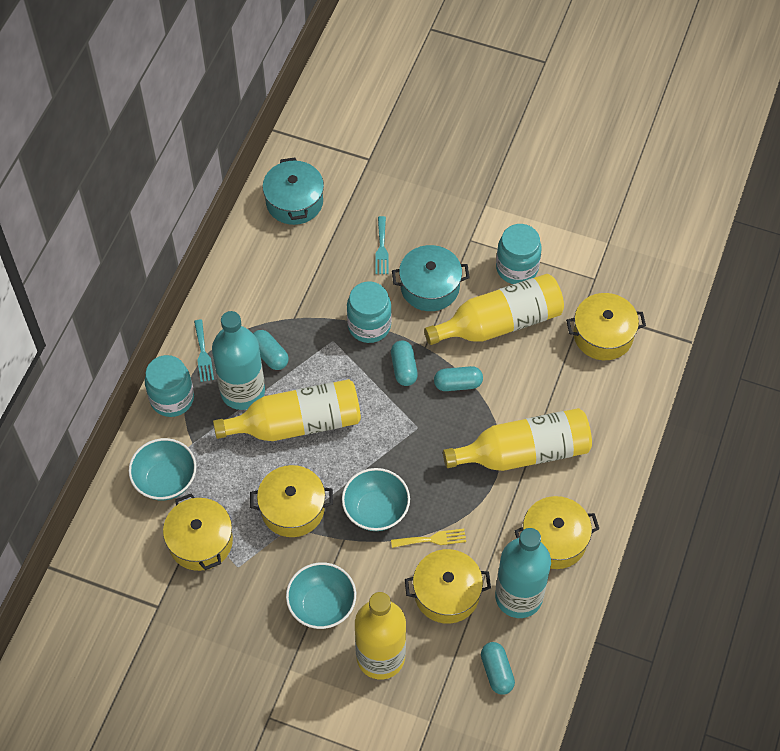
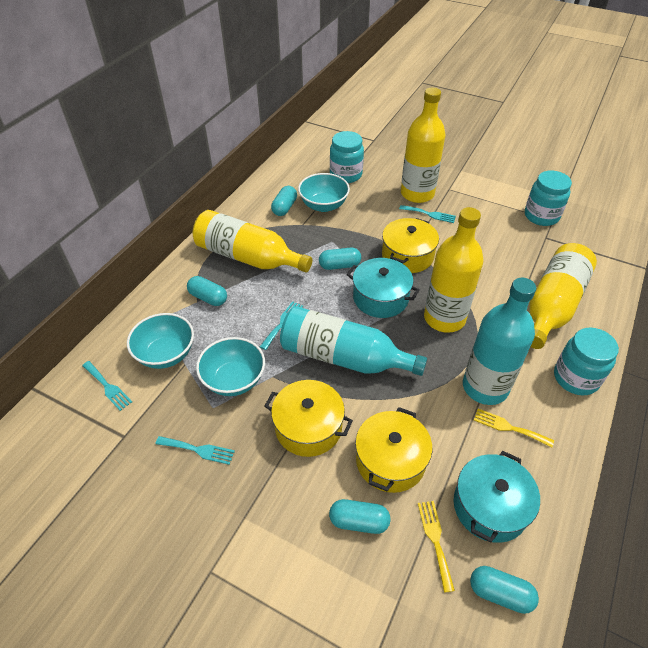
turquoise capsule: 4 -> 5
turquoise fork: 2 -> 4
yellow fork: 1 -> 2
yellow pot: 5 -> 3

